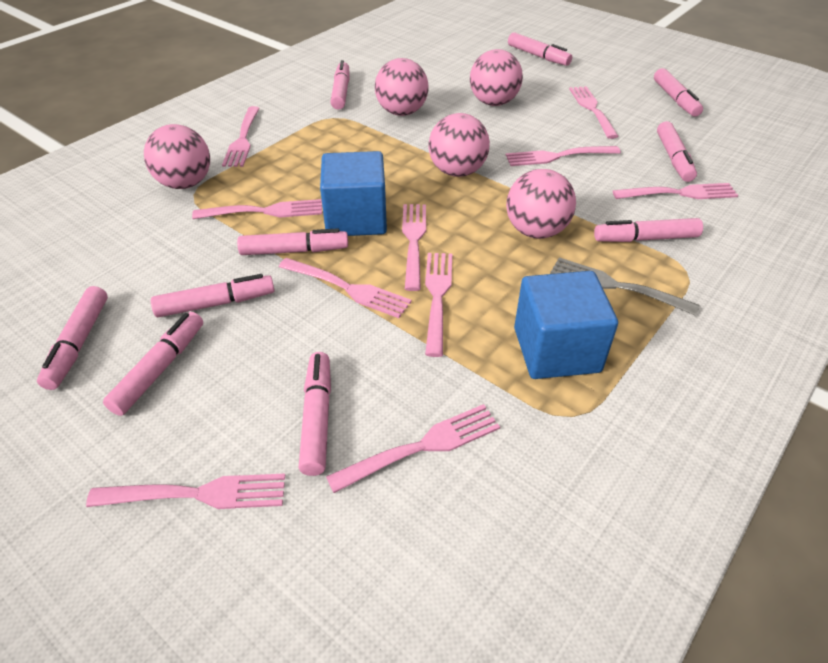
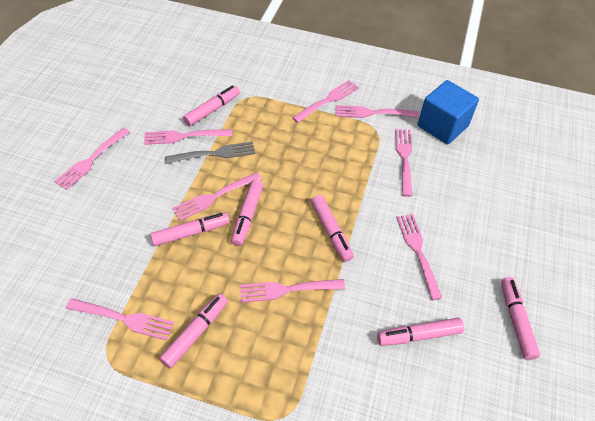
blue cube: 2 -> 1
pink ball: 5 -> 0
pink fork: 10 -> 9
pink marker: 10 -> 7

